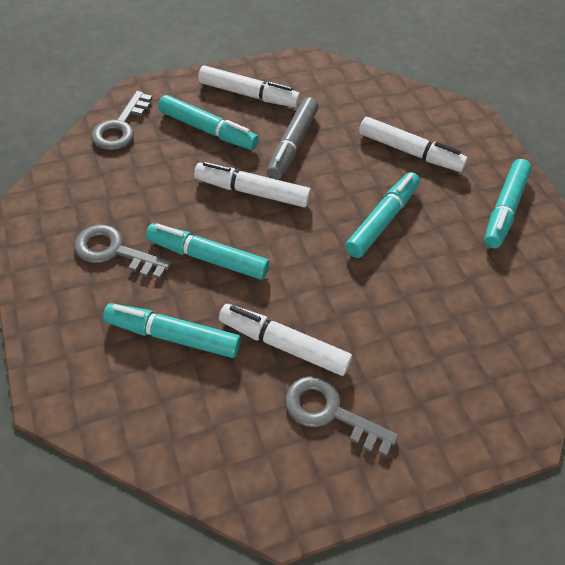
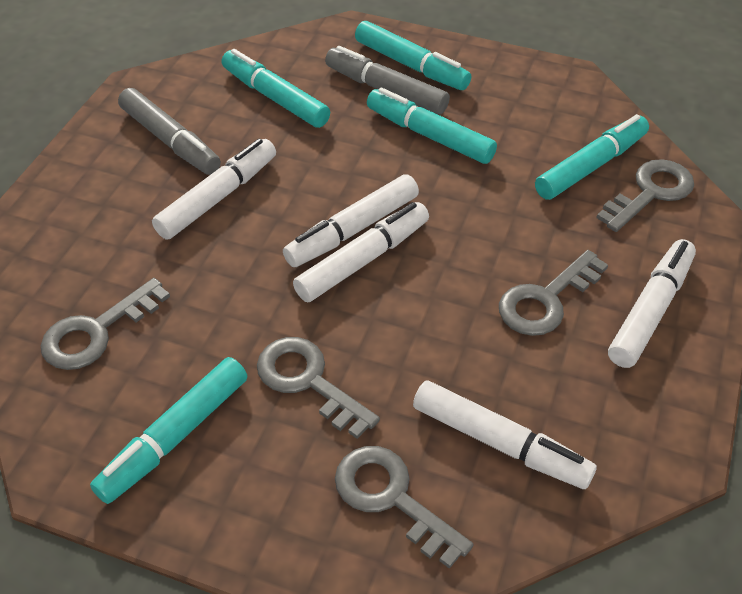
grey key: 3 -> 5
grey marker: 1 -> 2
white marker: 4 -> 5

